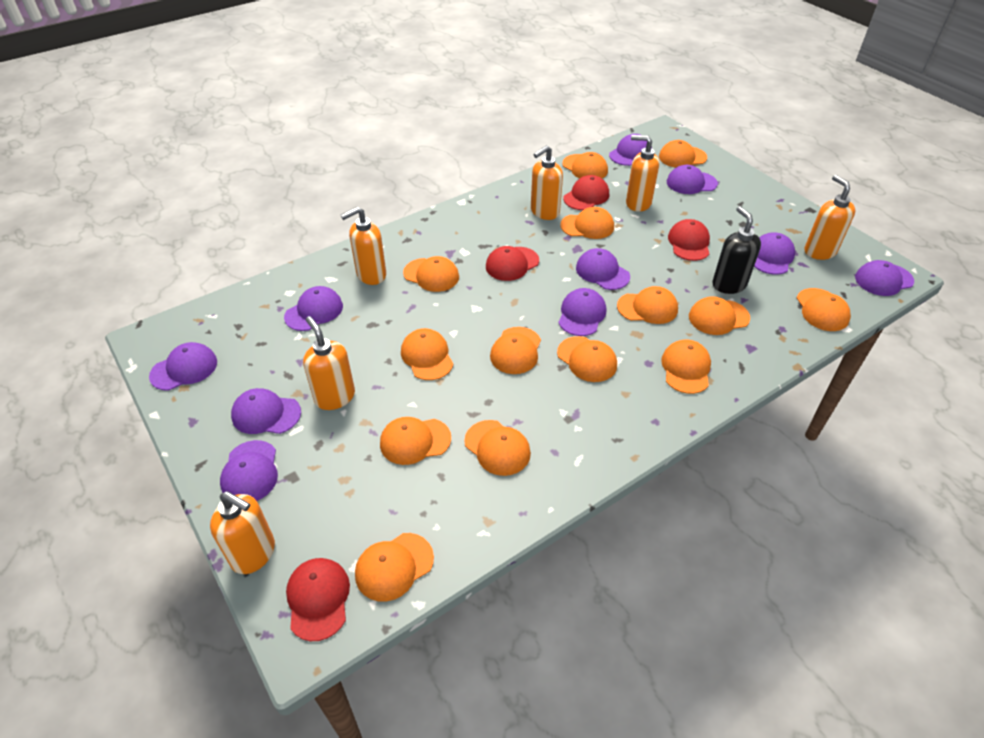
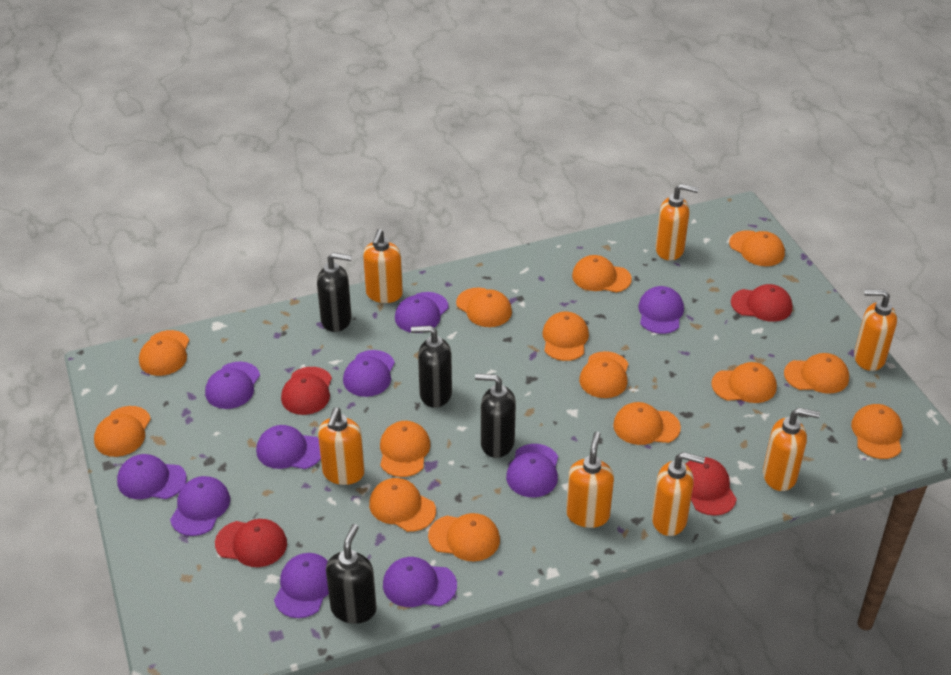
black soap dispenser: 1 -> 4
orange soap dispenser: 6 -> 7

